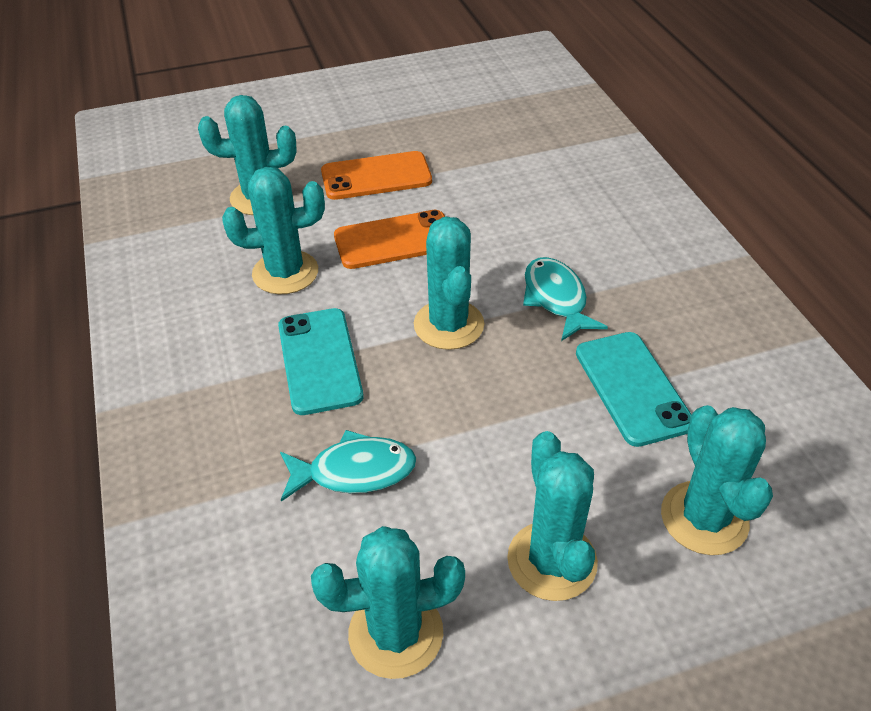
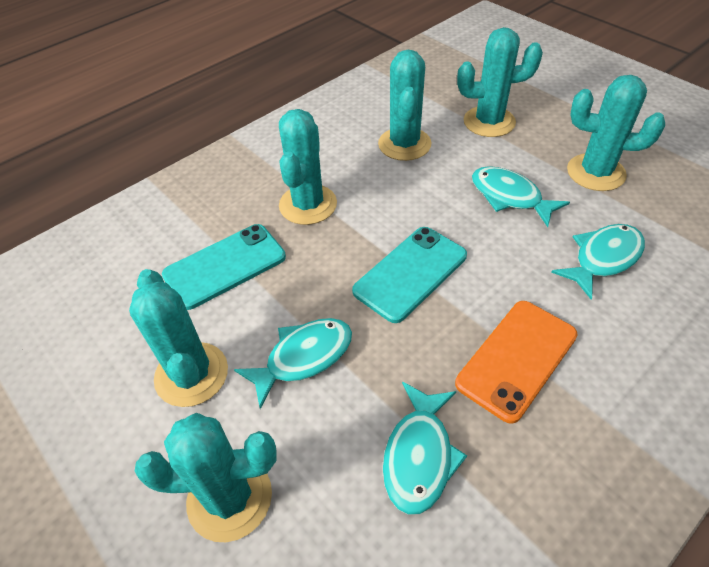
orange phone: 2 -> 1
turquoise fish: 2 -> 4

